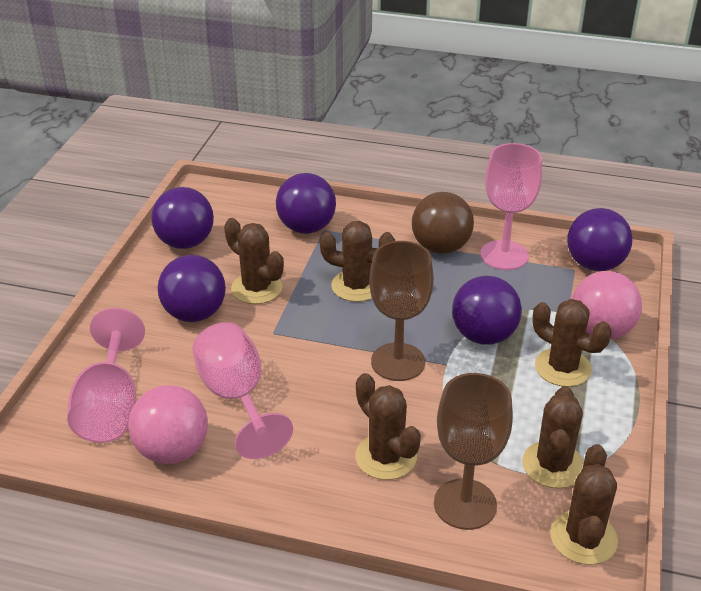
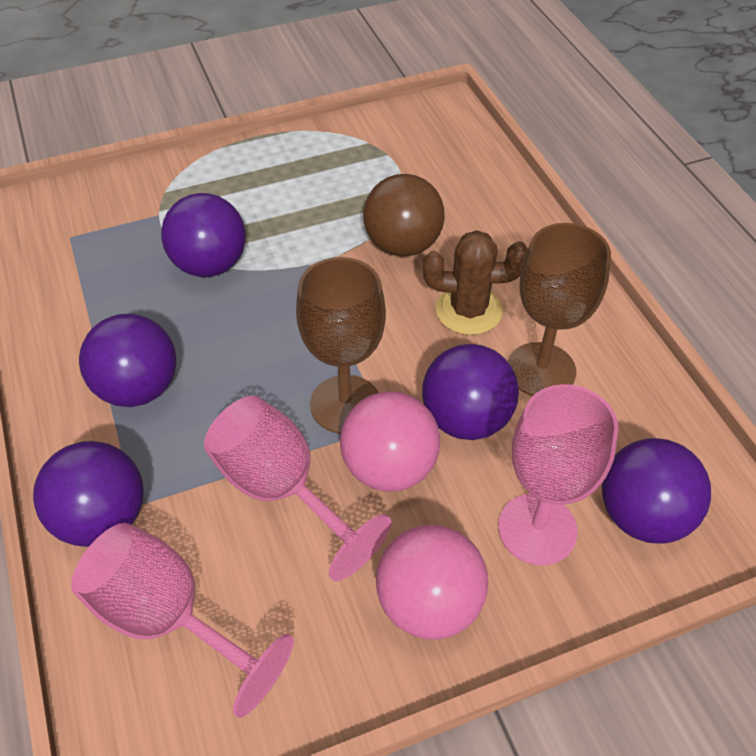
brown cactus: 6 -> 1

